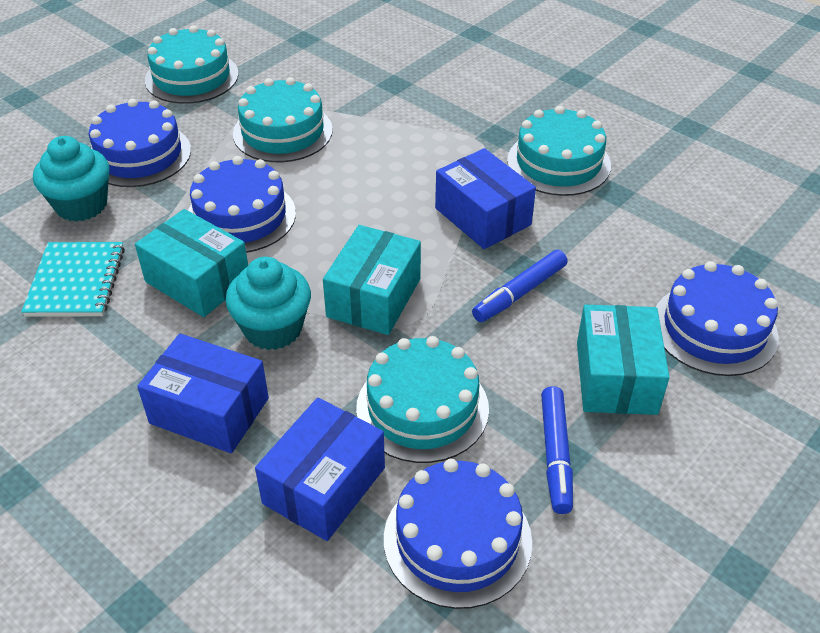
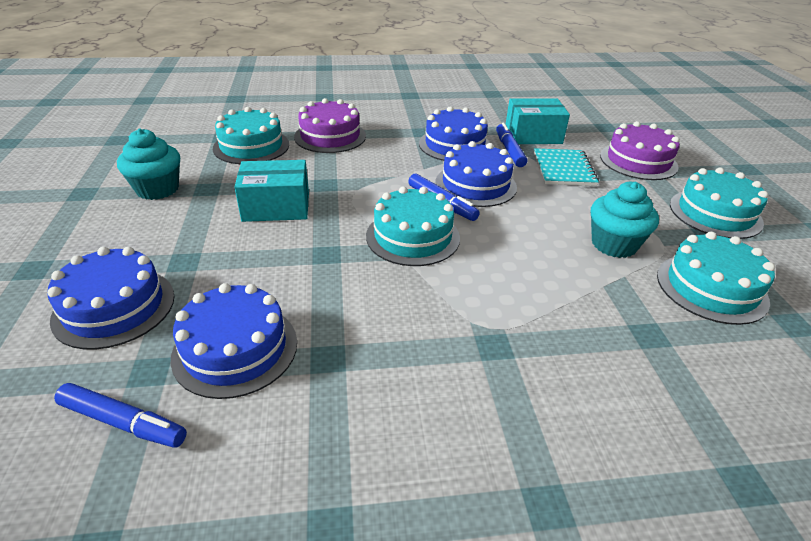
blue box: 3 -> 0
blue marker: 2 -> 3
purple cake: 0 -> 2
turquoise box: 3 -> 2

